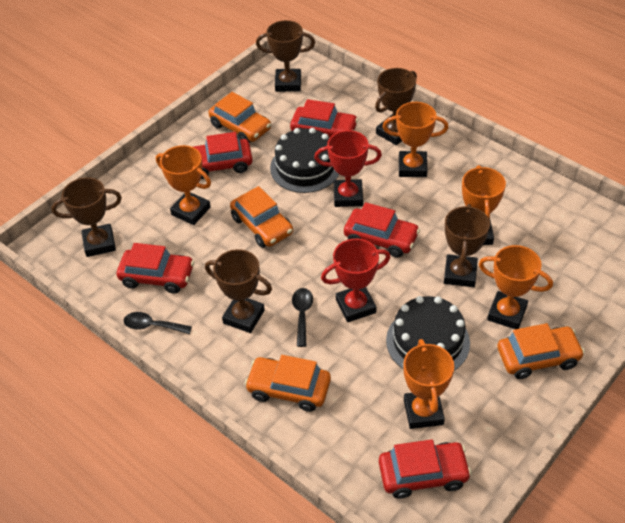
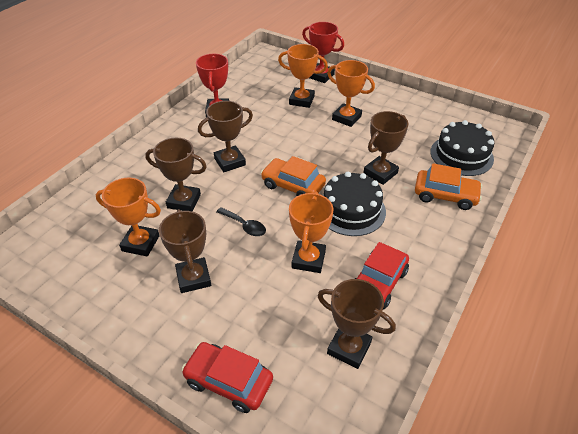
black spoon: 2 -> 1
orange car: 4 -> 2
orange trophy: 5 -> 4
red car: 5 -> 2

